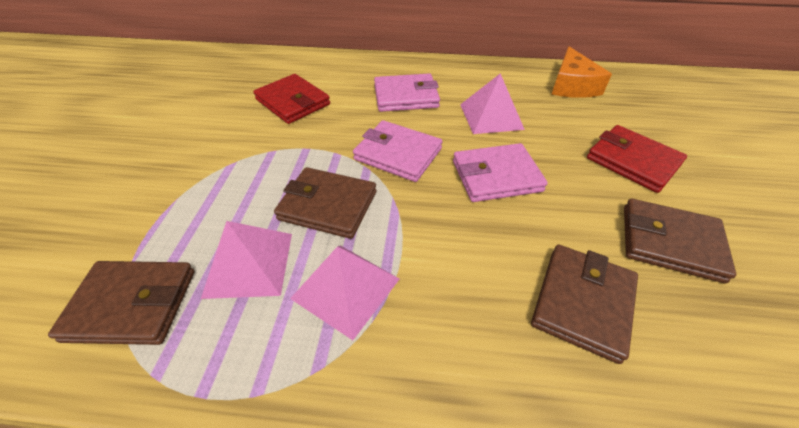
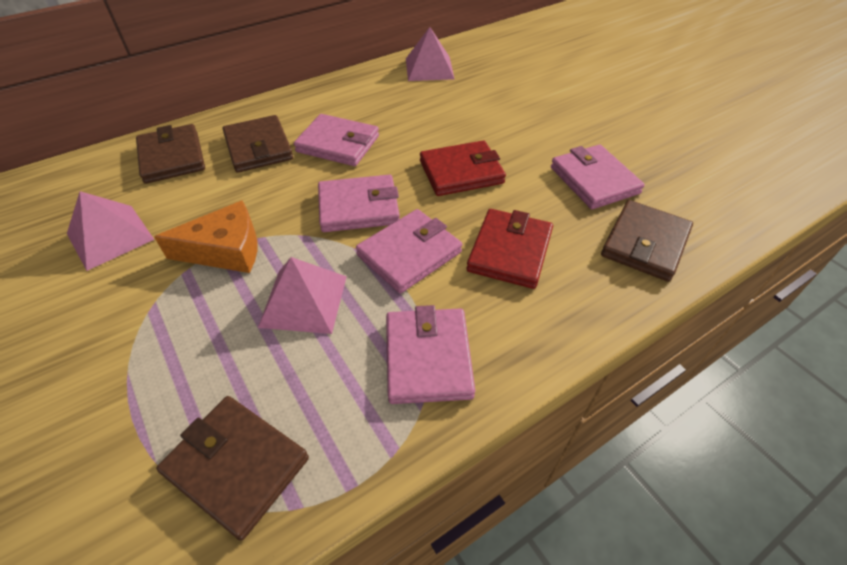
pink wallet: 3 -> 5

